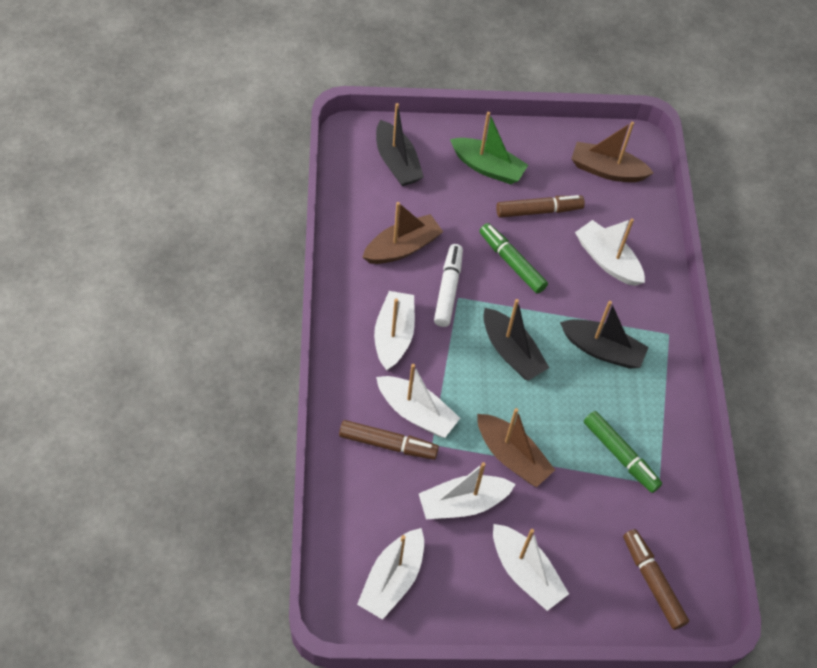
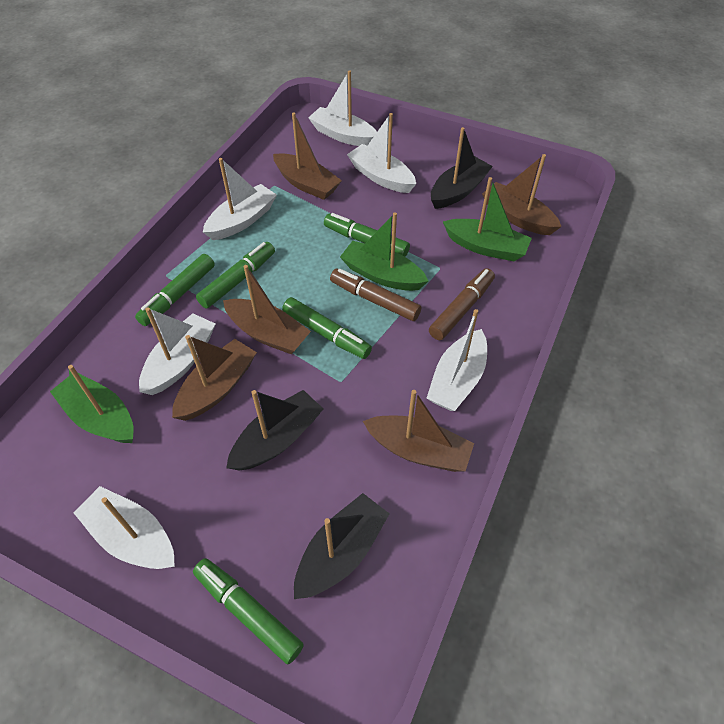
brown boat: 3 -> 5
brown marker: 3 -> 2
green boat: 1 -> 3
green marker: 2 -> 5
white marker: 1 -> 0

